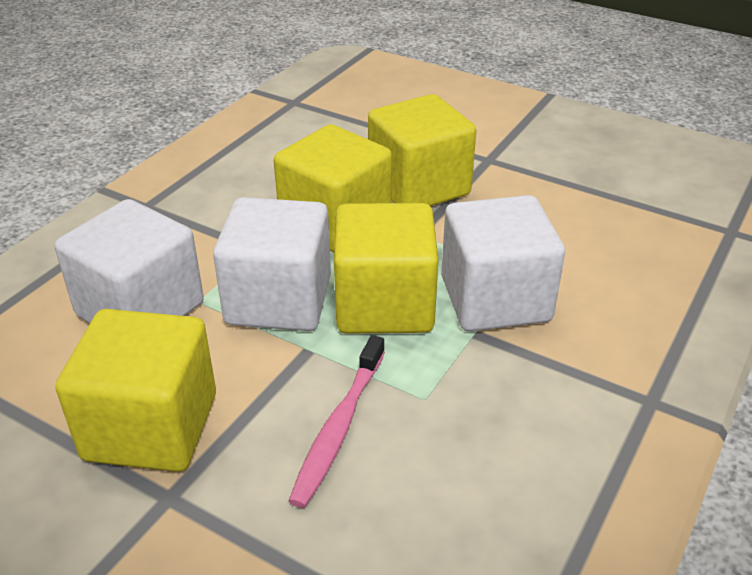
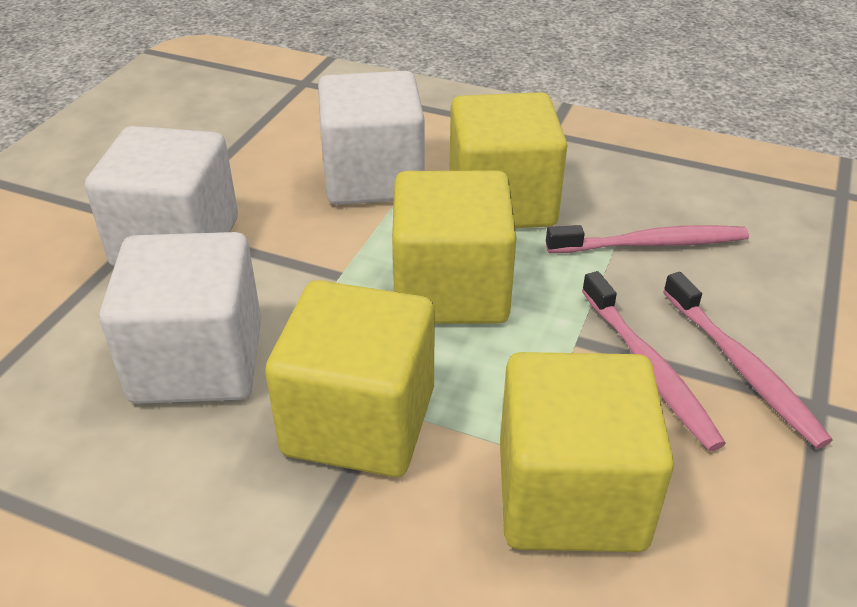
pink toothbrush: 1 -> 3

